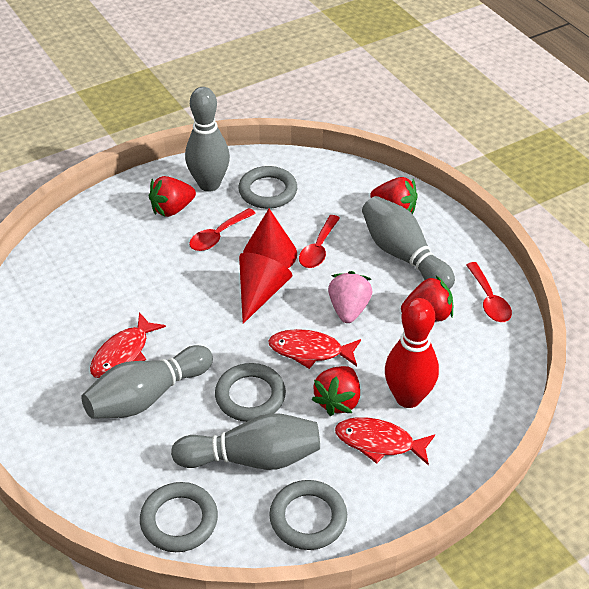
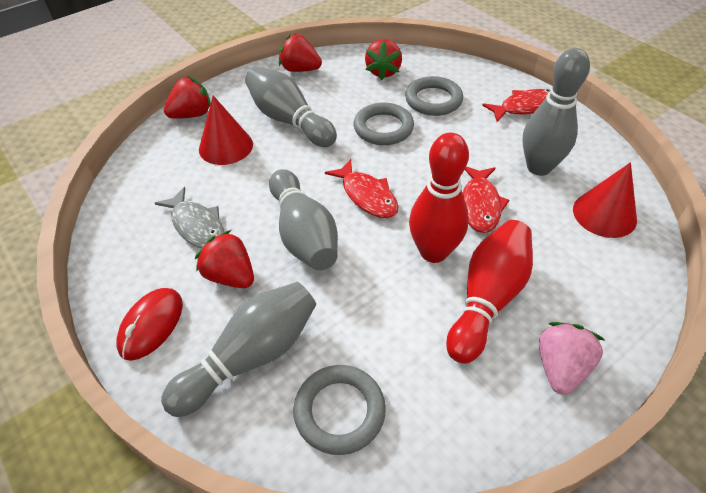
grey fish: 0 -> 1
grey ring: 4 -> 3
red bowling pin: 1 -> 2
red mouse: 0 -> 1
red spoon: 3 -> 0

